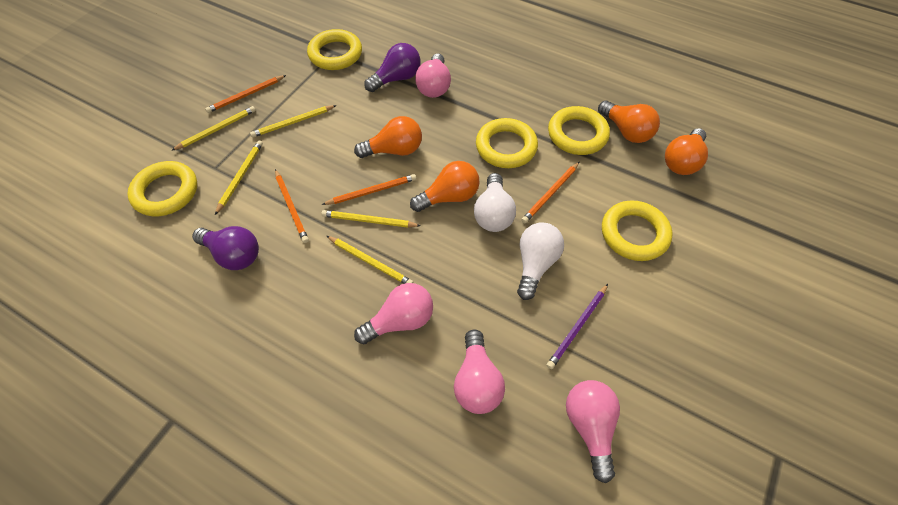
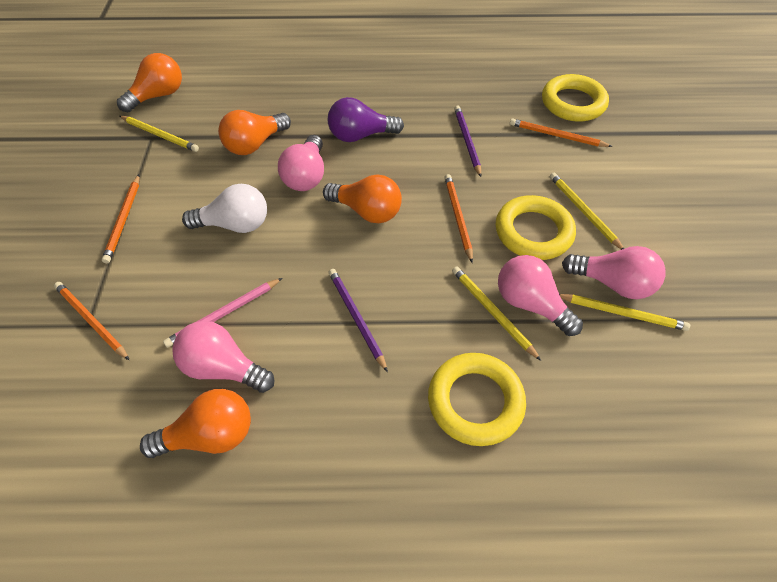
pink pencil: 0 -> 1
purple light bulb: 2 -> 1
purple pencil: 1 -> 2
white light bulb: 2 -> 1
yellow pencil: 5 -> 4
yellow ring: 5 -> 3

